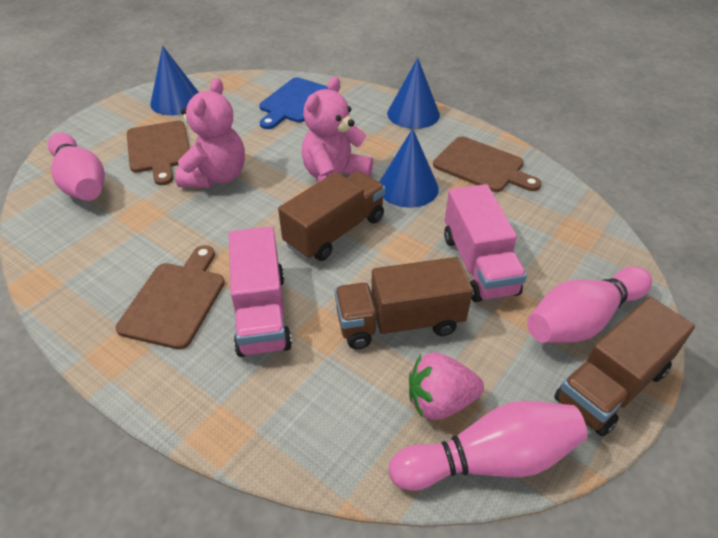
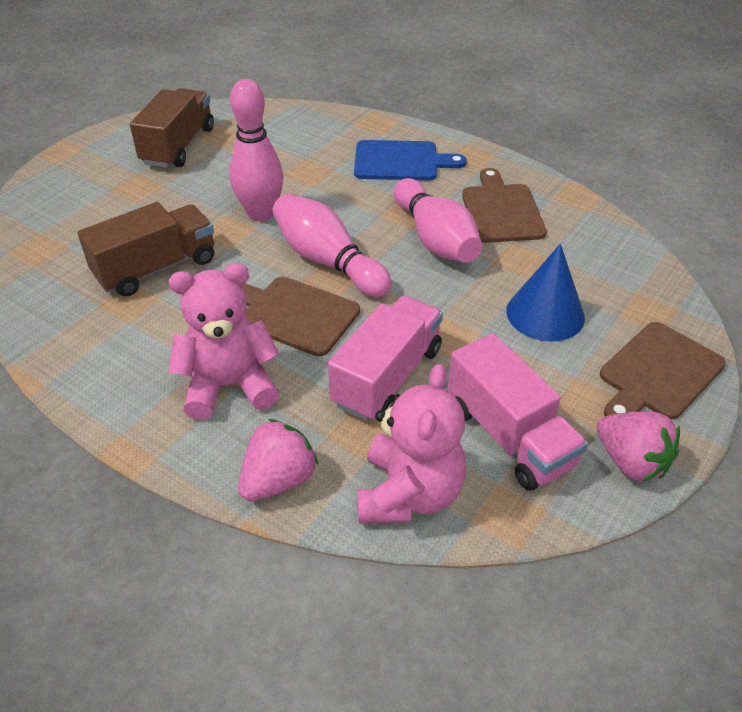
blue cone: 3 -> 1
brown truck: 3 -> 2
pink strawberry: 1 -> 2

